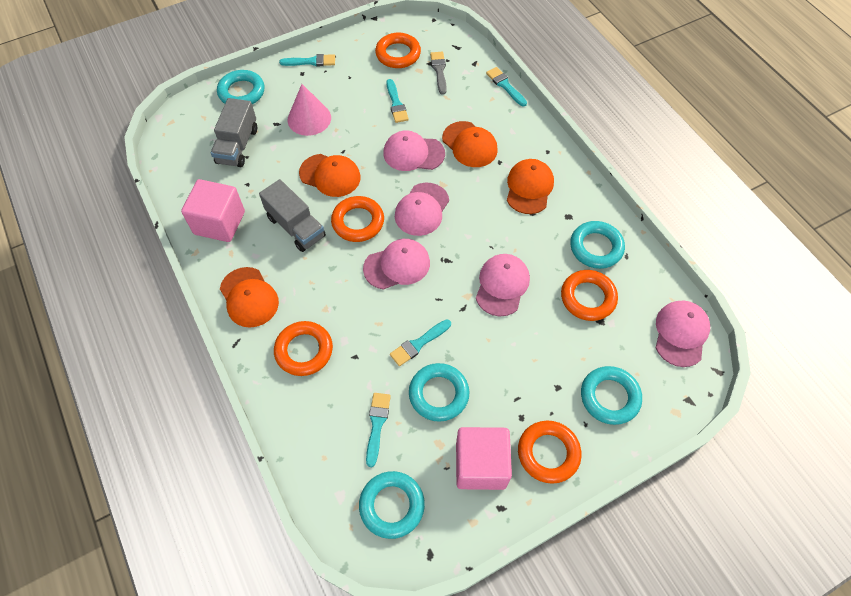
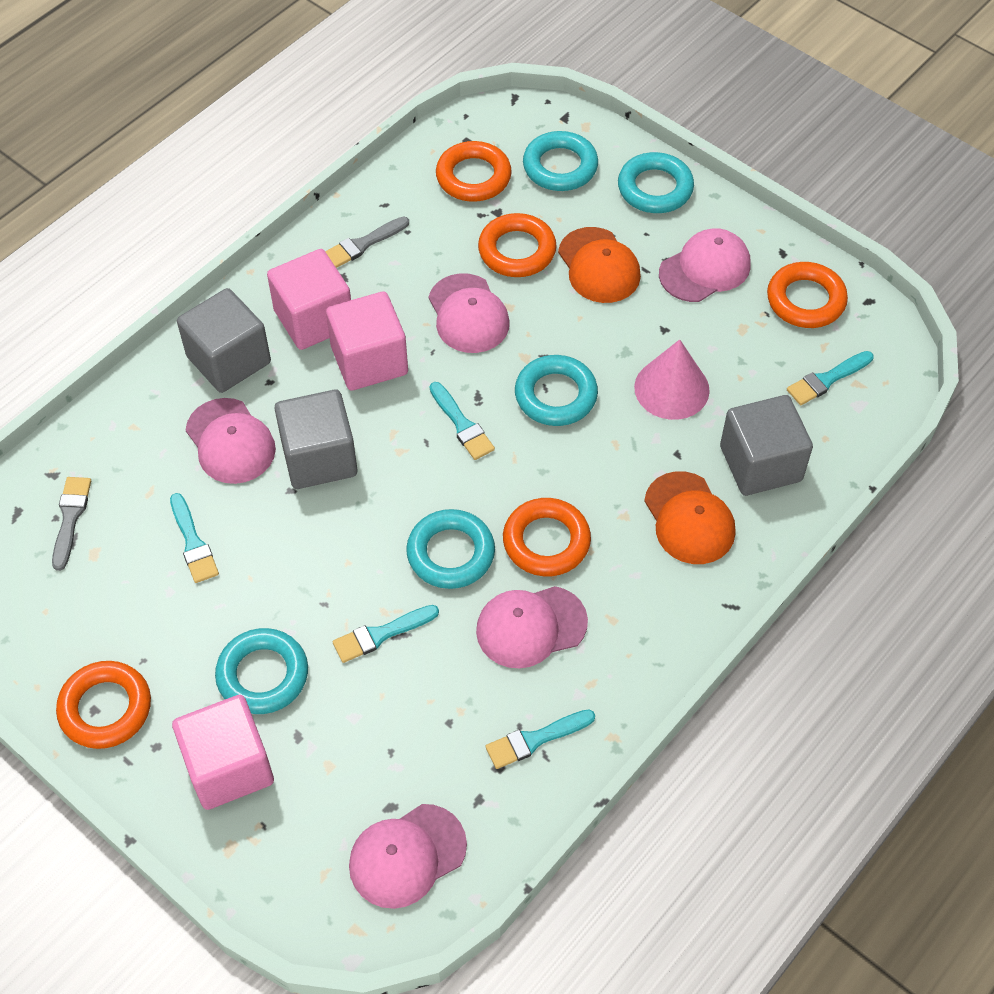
grey brush: 1 -> 2
grey cube: 0 -> 3
grey truck: 2 -> 0
orange cap: 4 -> 2
pink cube: 2 -> 3

